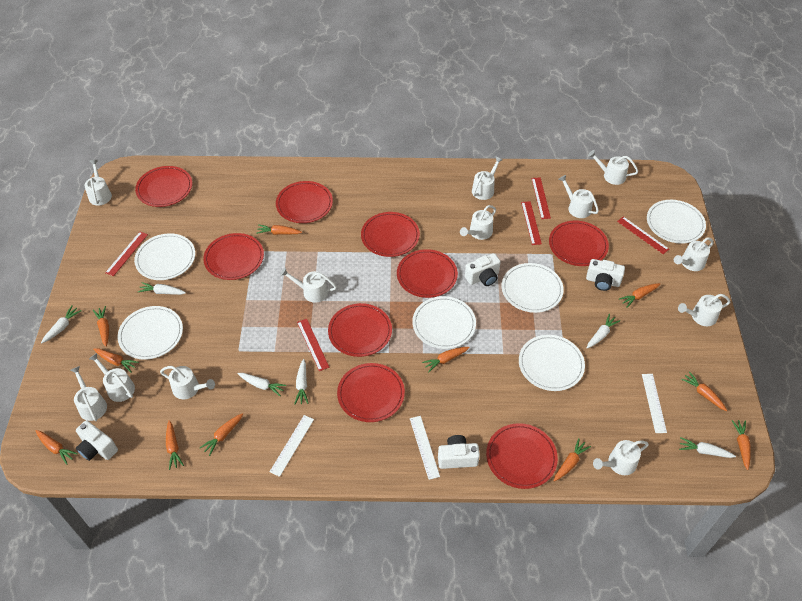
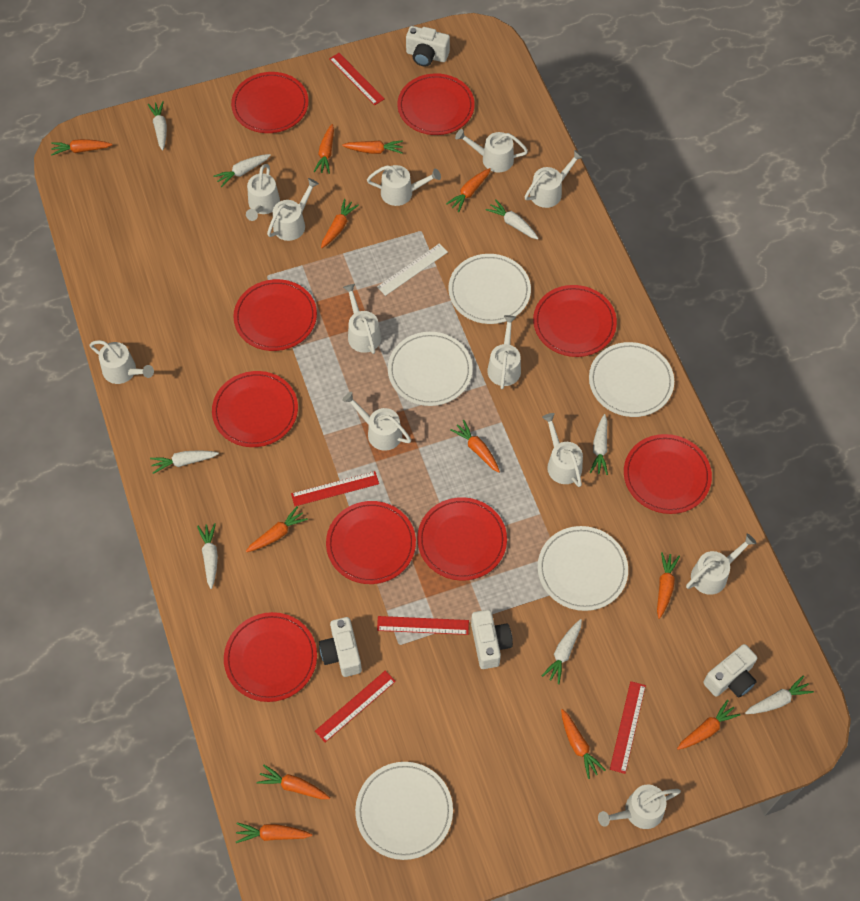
orange carrot: 11 -> 12
white carrot: 6 -> 8
white plate: 6 -> 5
white ruler: 3 -> 1

